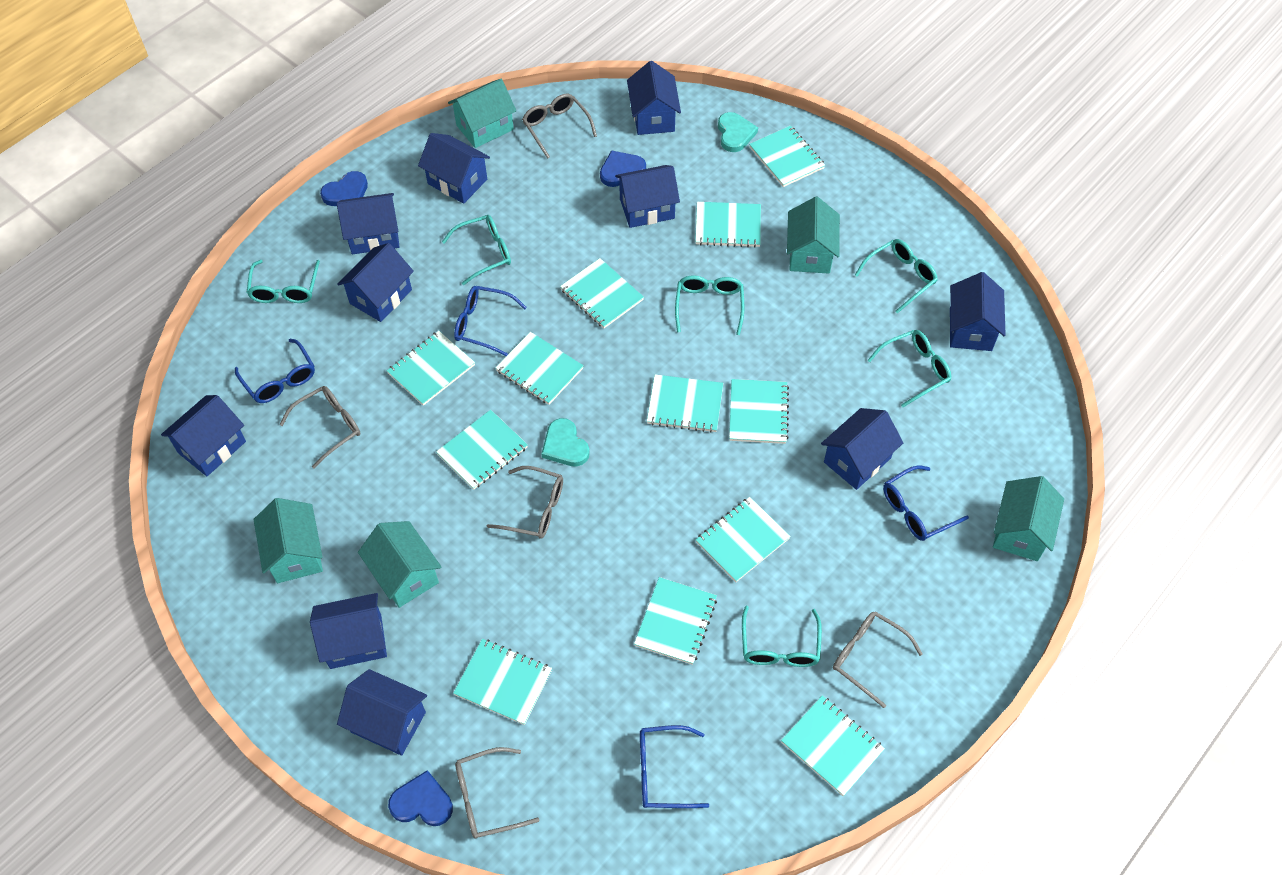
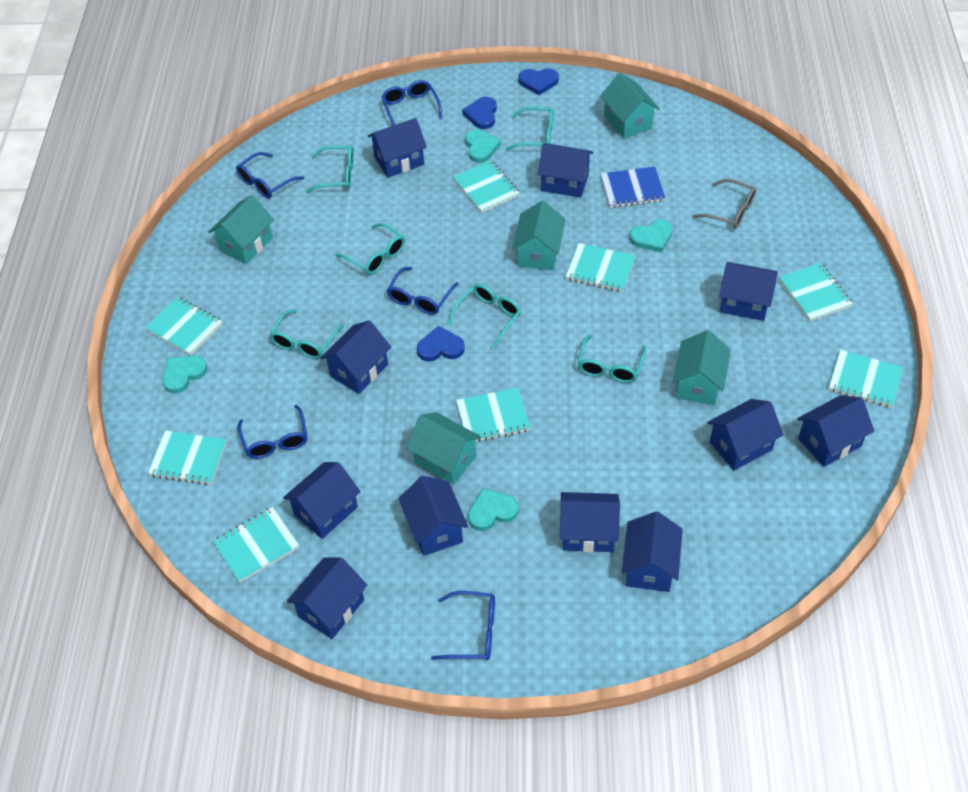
blue glasses: 4 -> 5
blue house: 10 -> 11
blue notebook: 0 -> 1
grey glasses: 5 -> 1
turquoise heart: 2 -> 4
turquoise notebook: 12 -> 8

